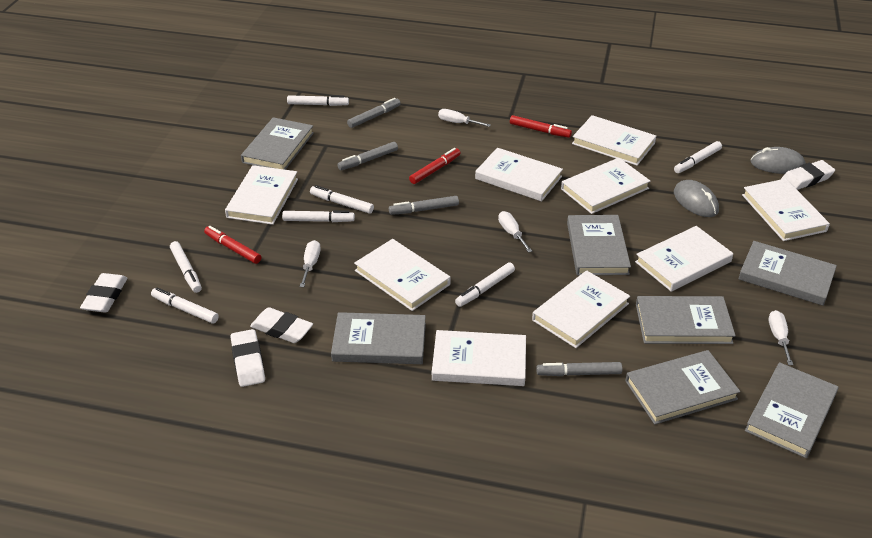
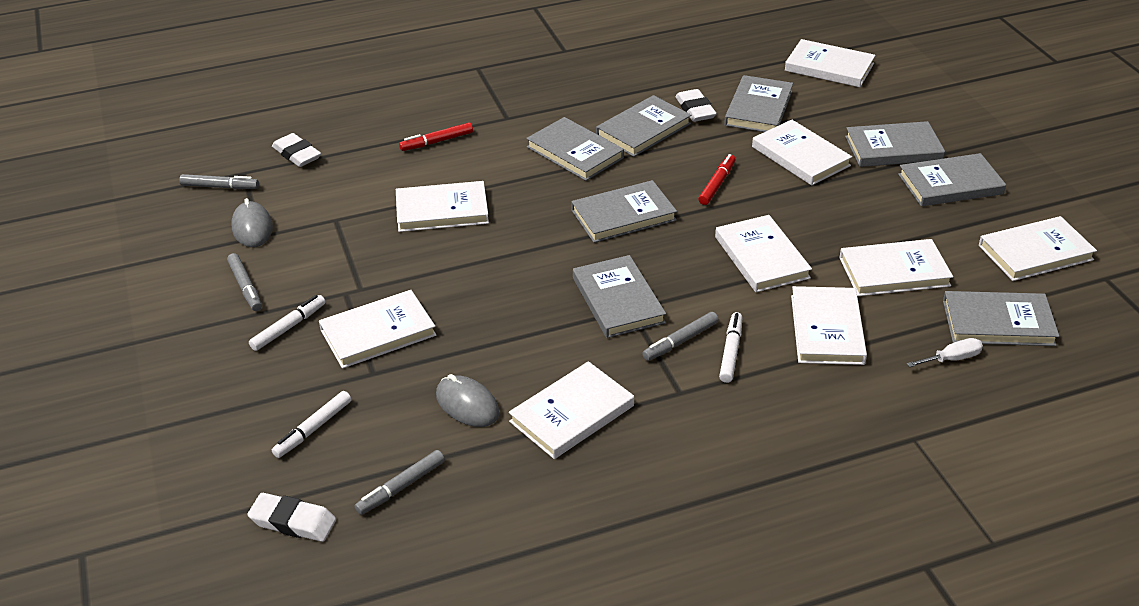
grey book: 7 -> 8
red marker: 3 -> 2
white eraser: 4 -> 3
white marker: 7 -> 3
white screwdriver: 4 -> 1

